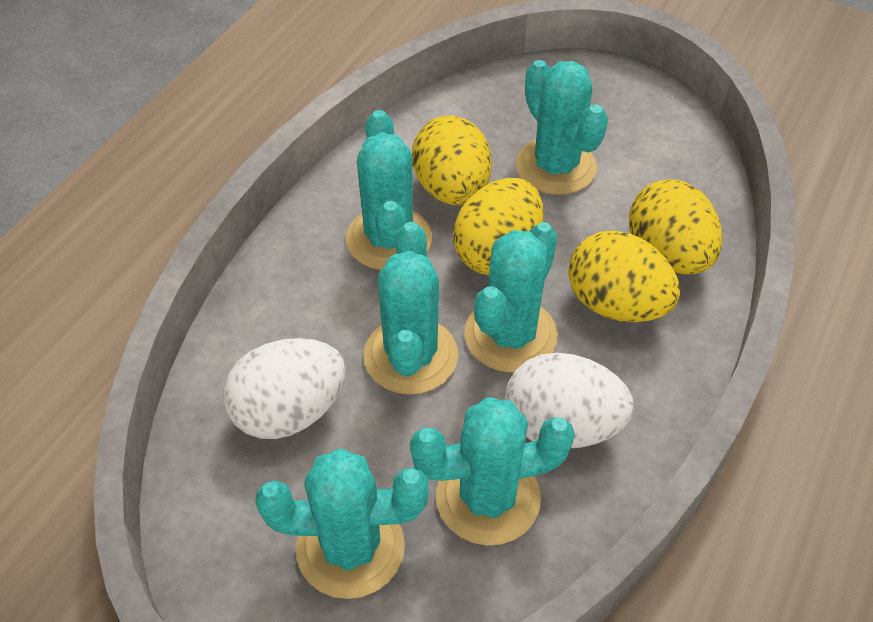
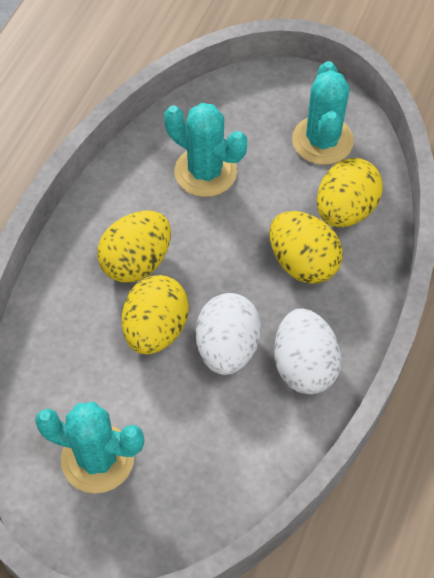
turquoise cactus: 6 -> 3

